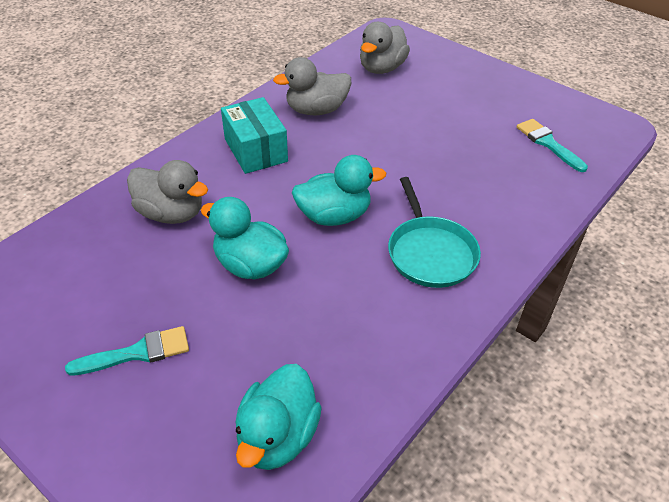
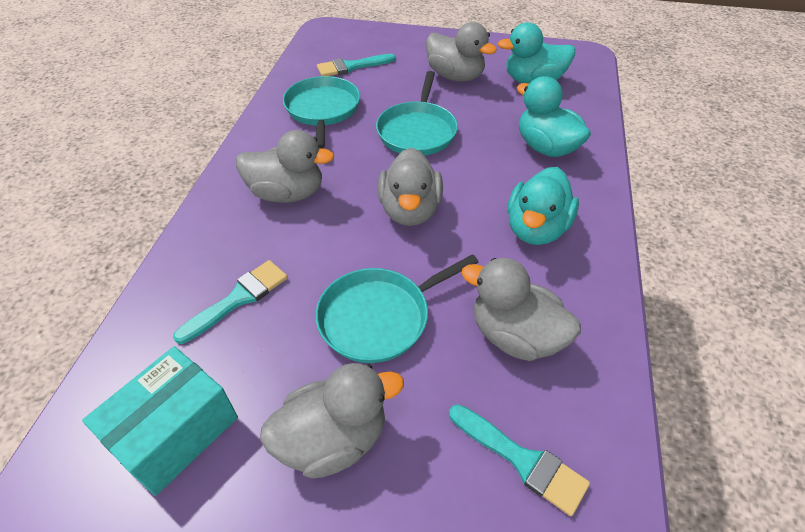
grey duck: 3 -> 5
turquoise brush: 2 -> 3
turquoise pan: 1 -> 3

